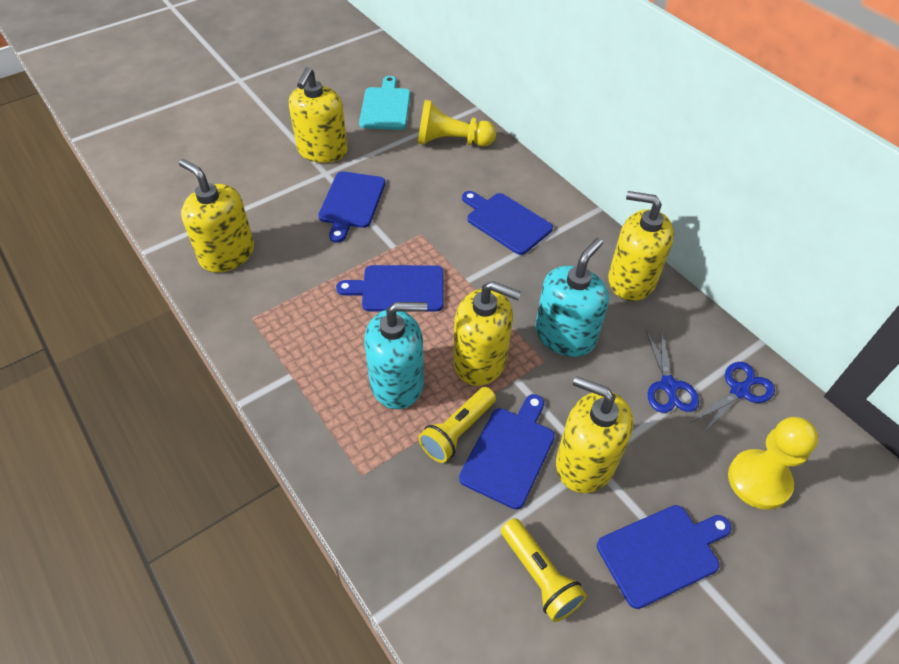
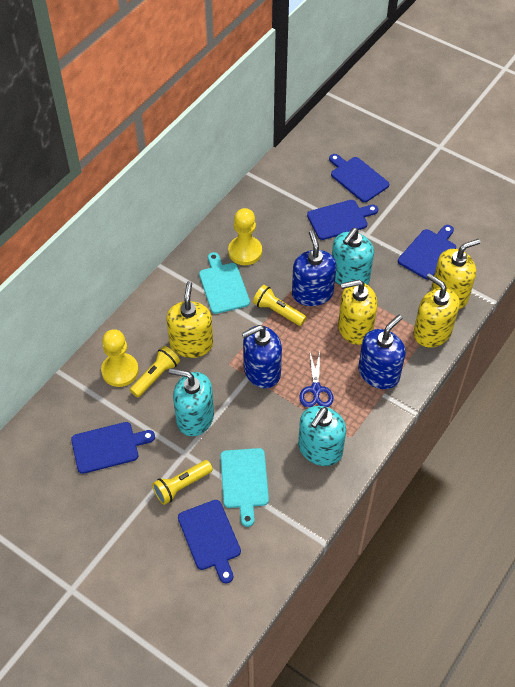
blue scissors: 2 -> 1
blue soap dispenser: 0 -> 3
turquoise cutting board: 1 -> 2
turquoise soap dispenser: 2 -> 3
yellow flashlight: 2 -> 3
yellow soap dispenser: 5 -> 4

